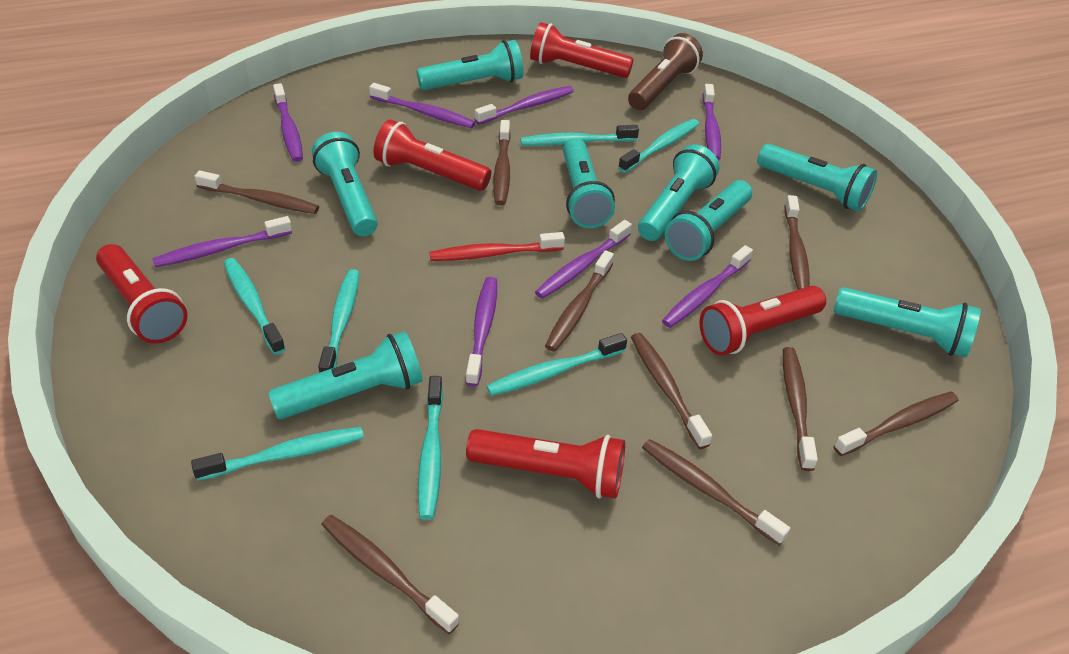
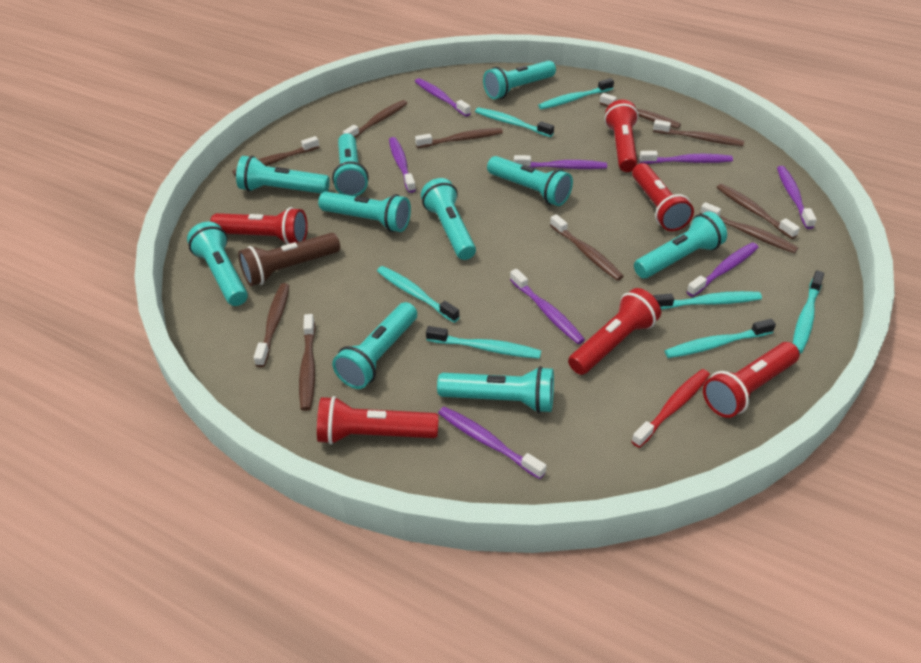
brown toothbrush: 9 -> 10
red flashlight: 5 -> 6
turquoise flashlight: 8 -> 10

